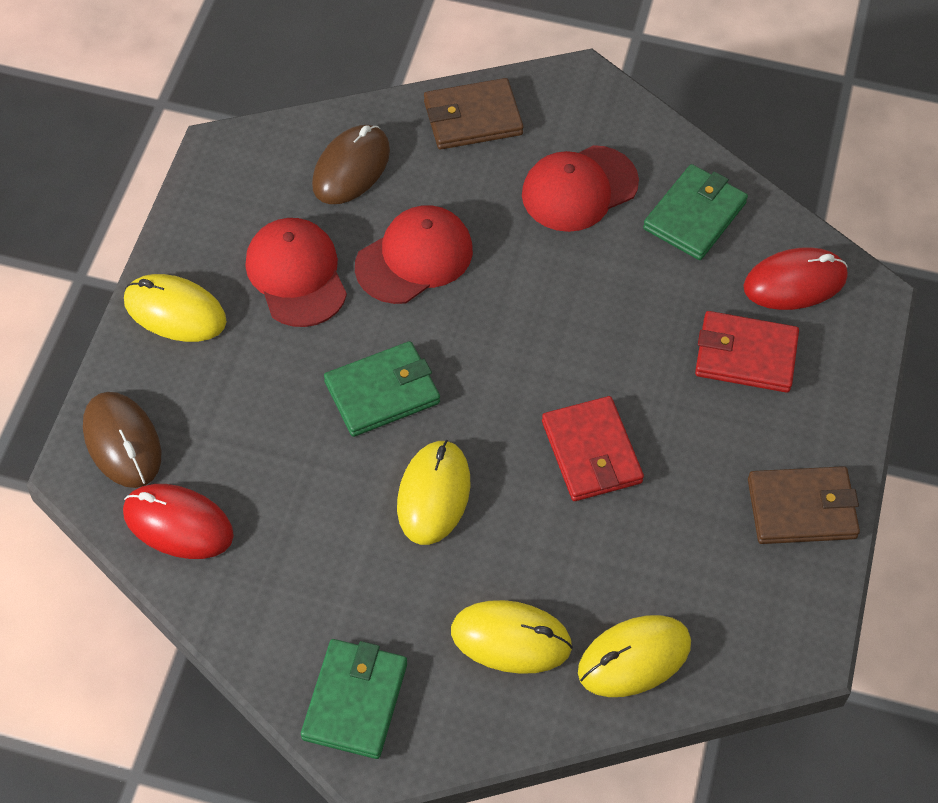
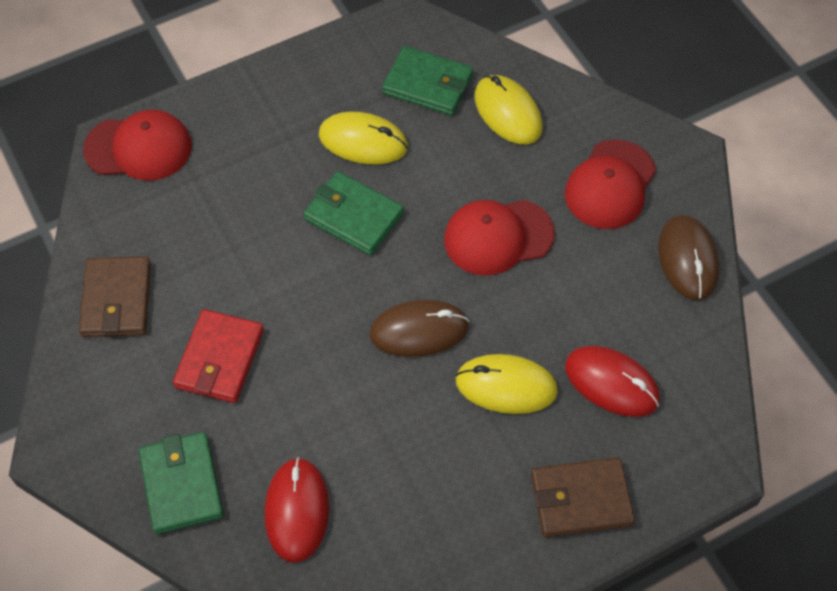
red wallet: 2 -> 1
yellow mouse: 4 -> 3

